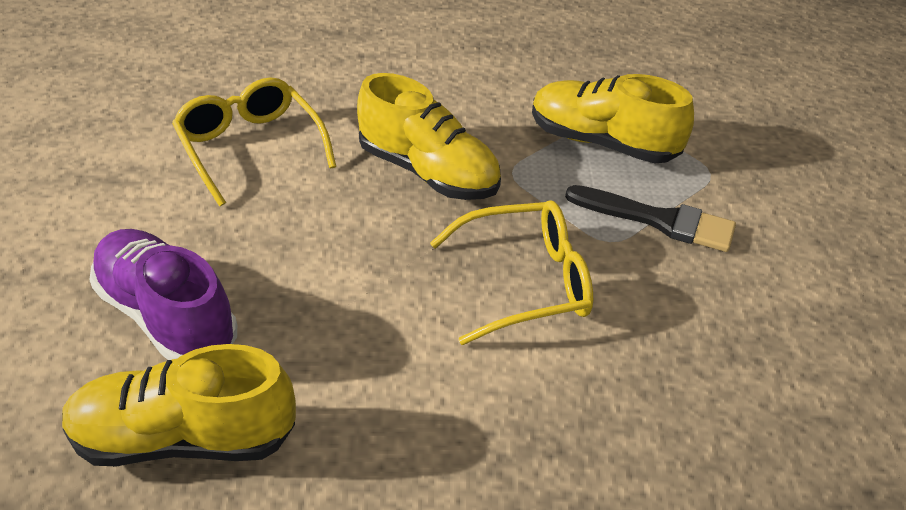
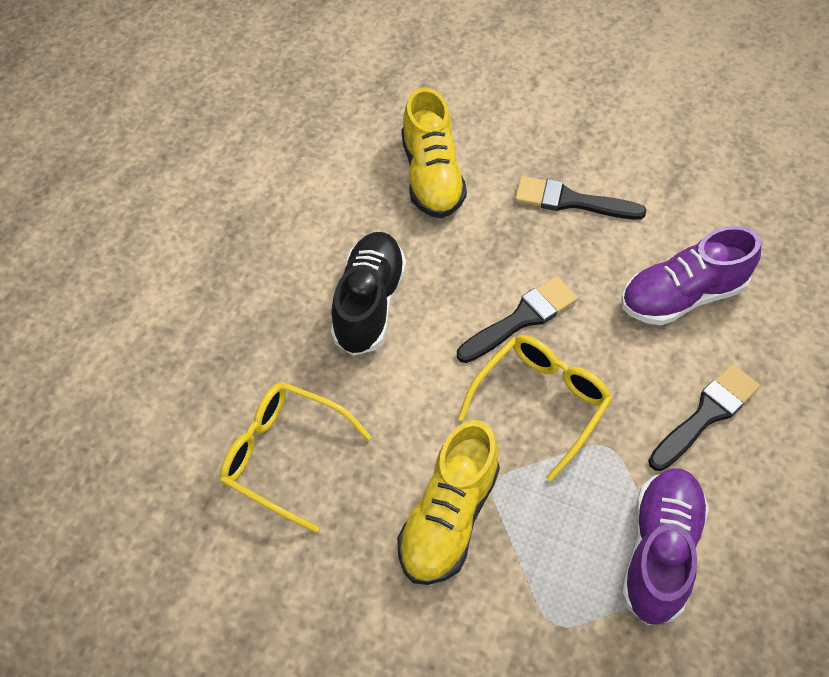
black brush: 1 -> 3
black shoe: 0 -> 1
purple shoe: 1 -> 2
yellow shoe: 3 -> 2

